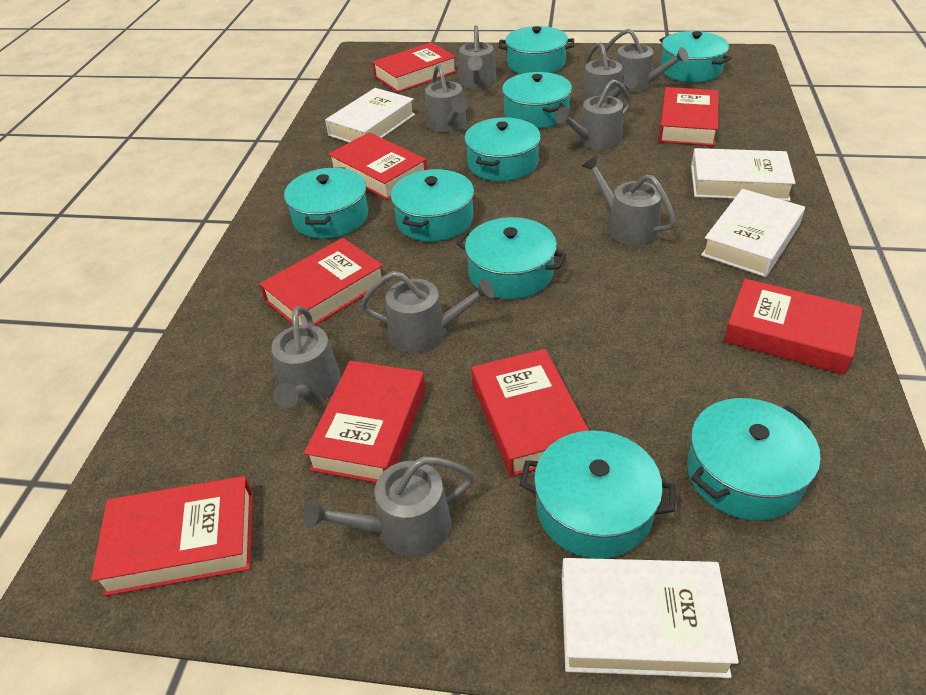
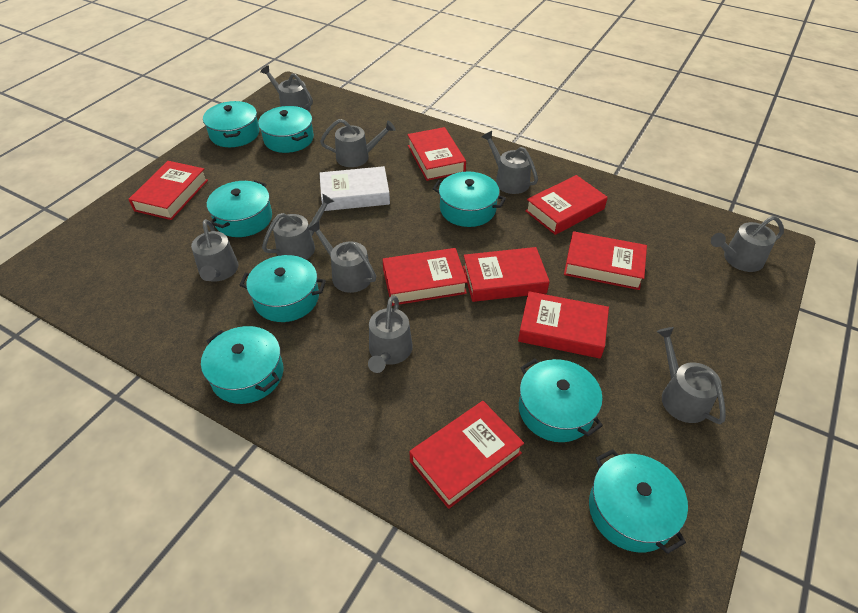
turquoise pot: 9 -> 8
white book: 4 -> 1

